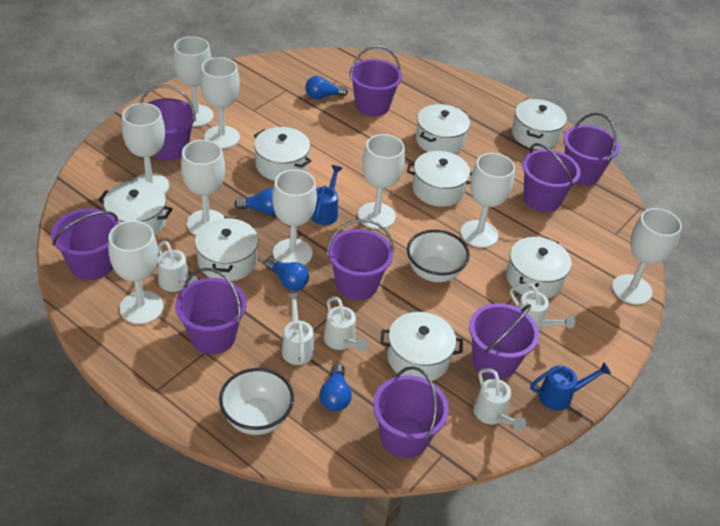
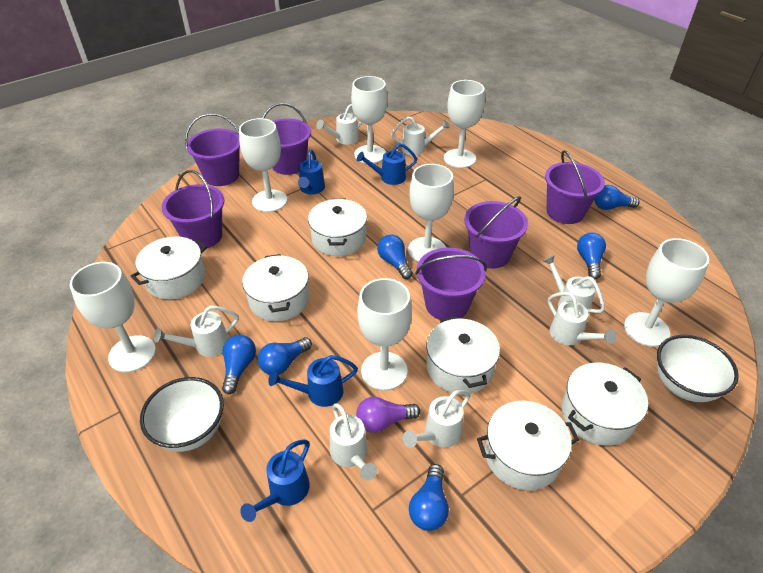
blue light bulb: 4 -> 6
blue watering can: 2 -> 4
purple bucket: 9 -> 6
purple light bulb: 0 -> 1
white goblet: 9 -> 7
white pot: 8 -> 6
white watering can: 5 -> 7

